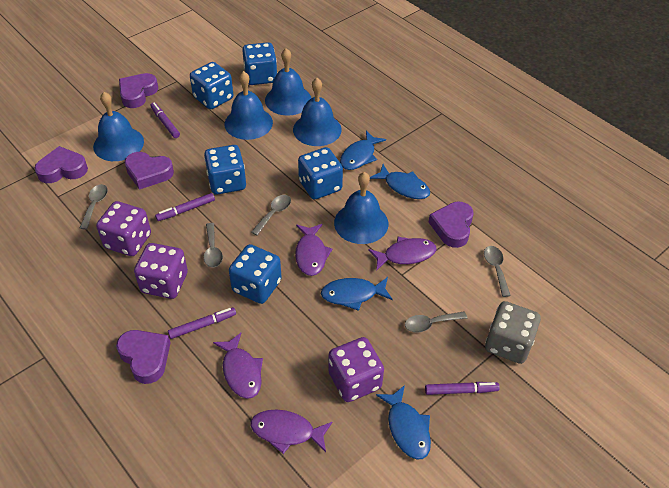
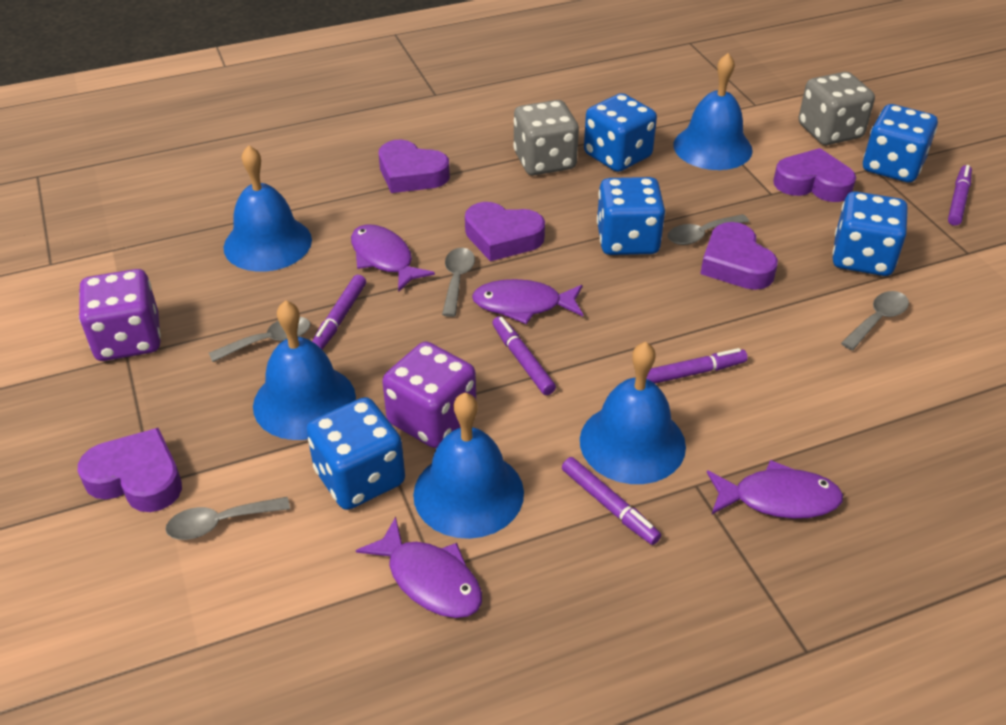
blue fish: 4 -> 0
grey dice: 1 -> 2
purple dice: 3 -> 2
purple marker: 4 -> 5

